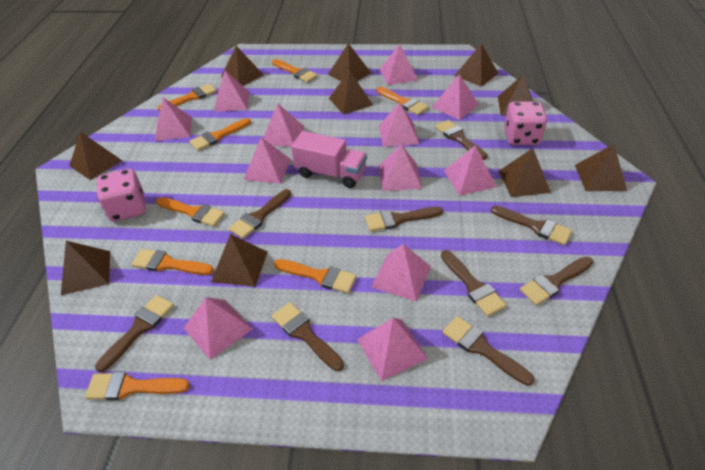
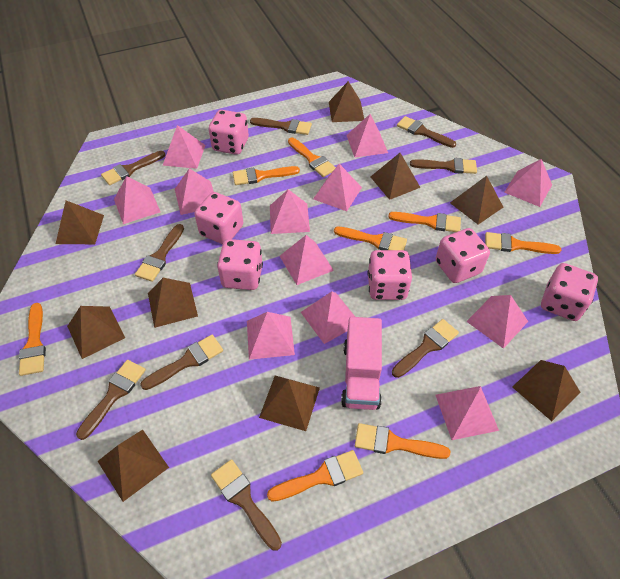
brown pyramid: 10 -> 9
pink dice: 2 -> 6

